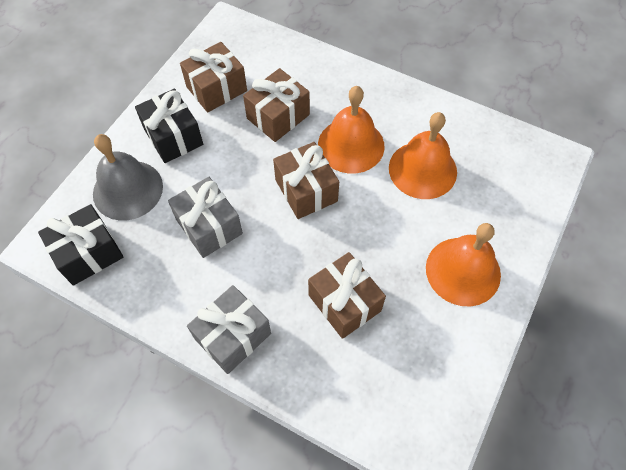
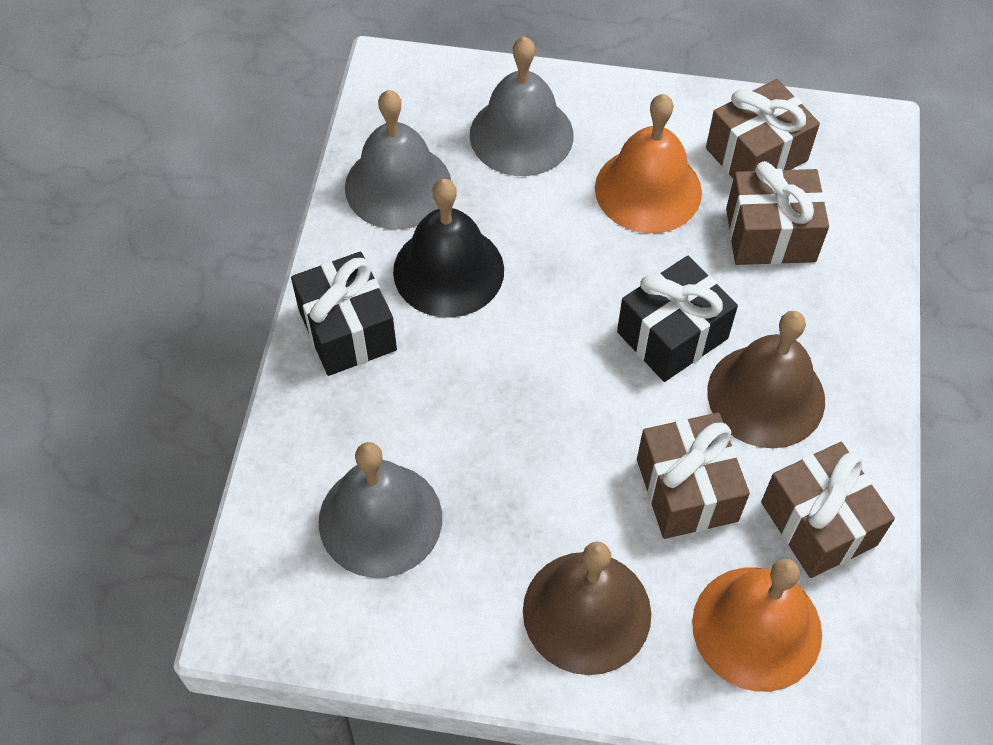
black bell: 0 -> 1
brown bell: 0 -> 2
grey bell: 1 -> 3
grey gift: 2 -> 0
orange bell: 3 -> 2

